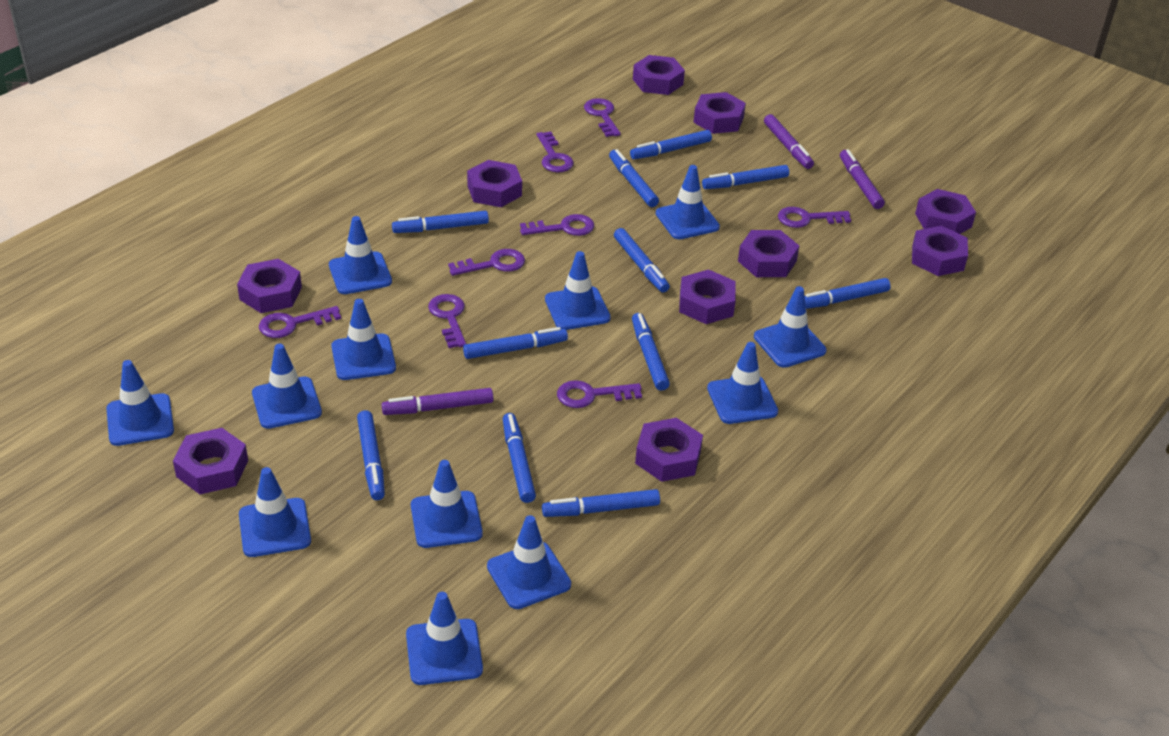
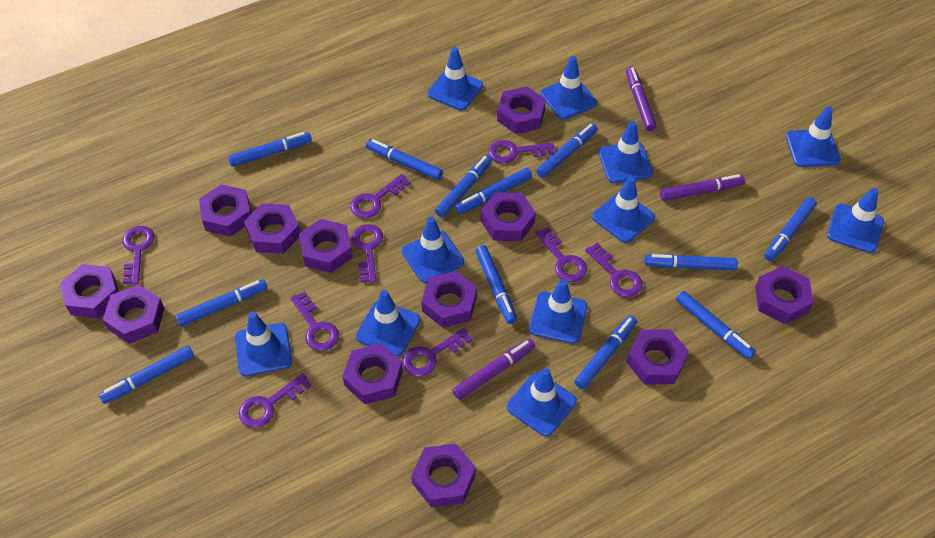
blue marker: 11 -> 12
blue traffic cone: 12 -> 11
purple key: 8 -> 9
purple nut: 10 -> 12

